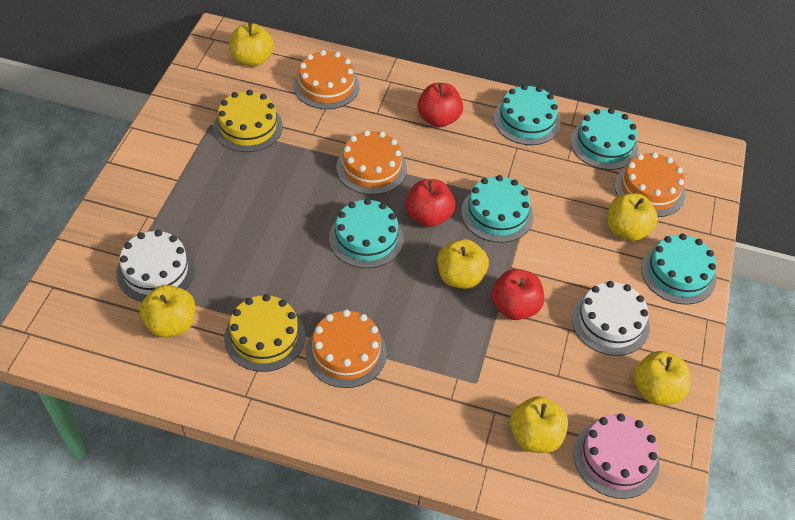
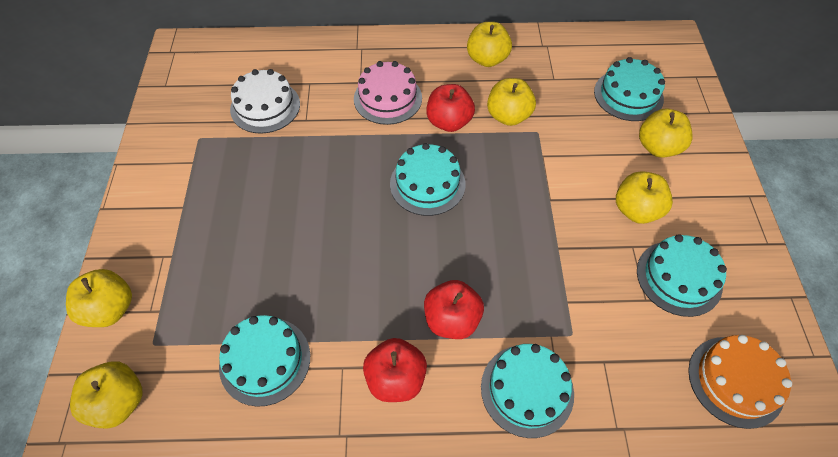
orange cake: 4 -> 1
white cake: 2 -> 1
yellow cake: 2 -> 0

